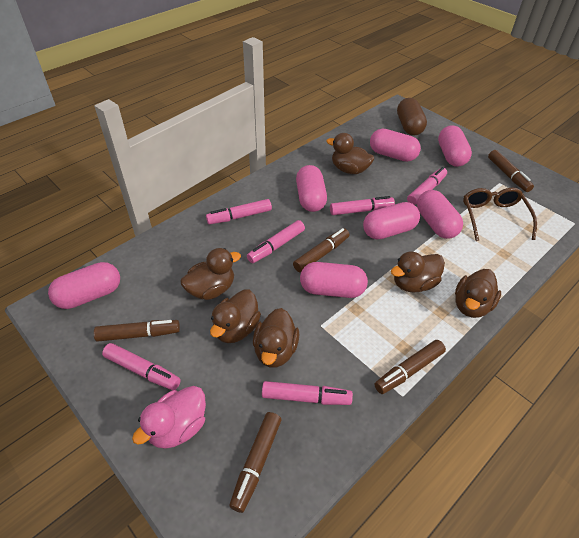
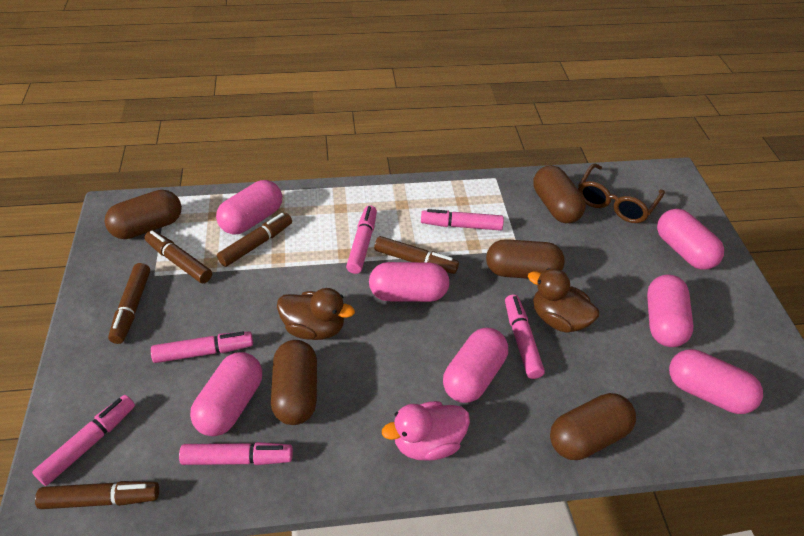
brown capsule: 1 -> 5
brown duck: 6 -> 2

